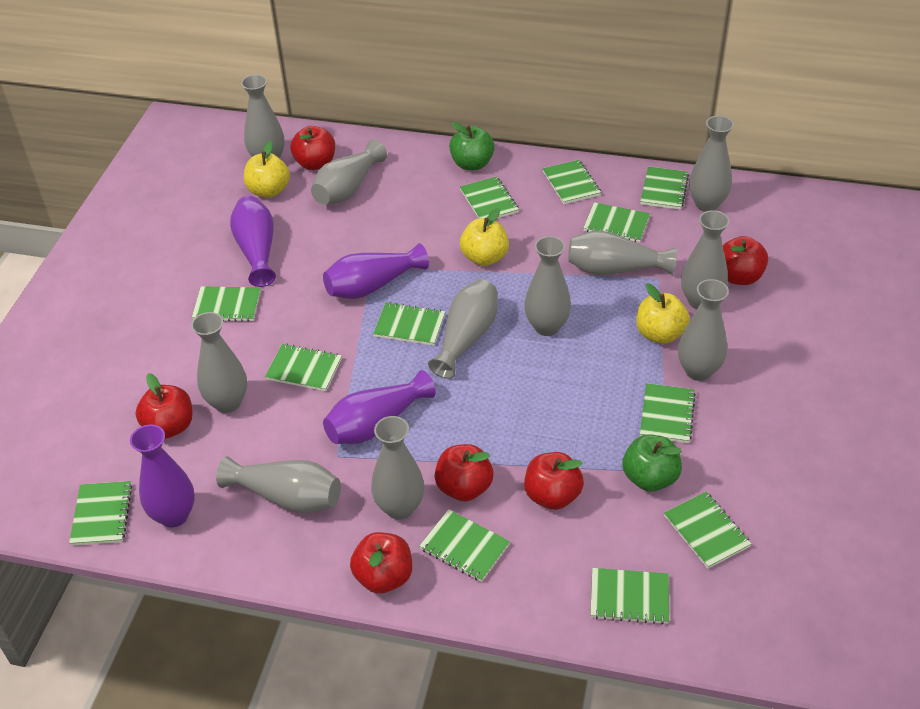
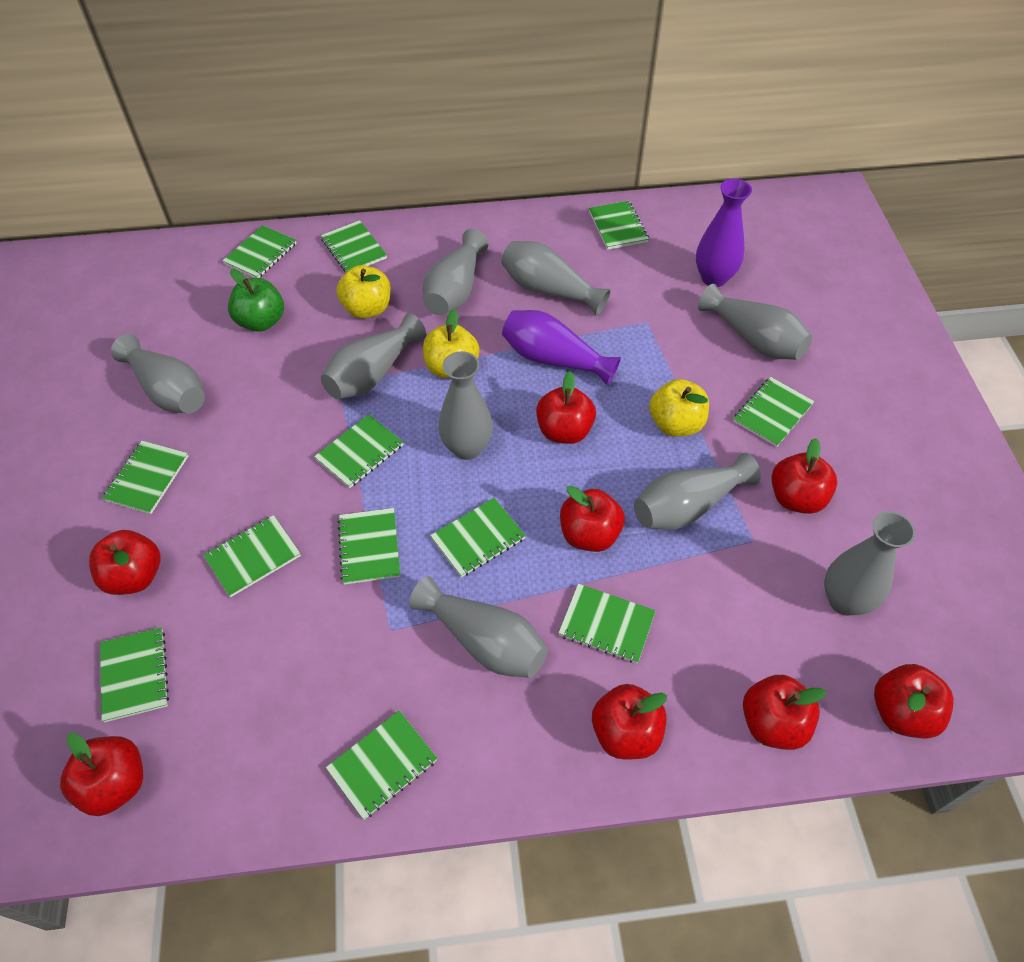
green apple: 2 -> 1
grey vase: 11 -> 9
purple vase: 4 -> 2
red apple: 6 -> 8

